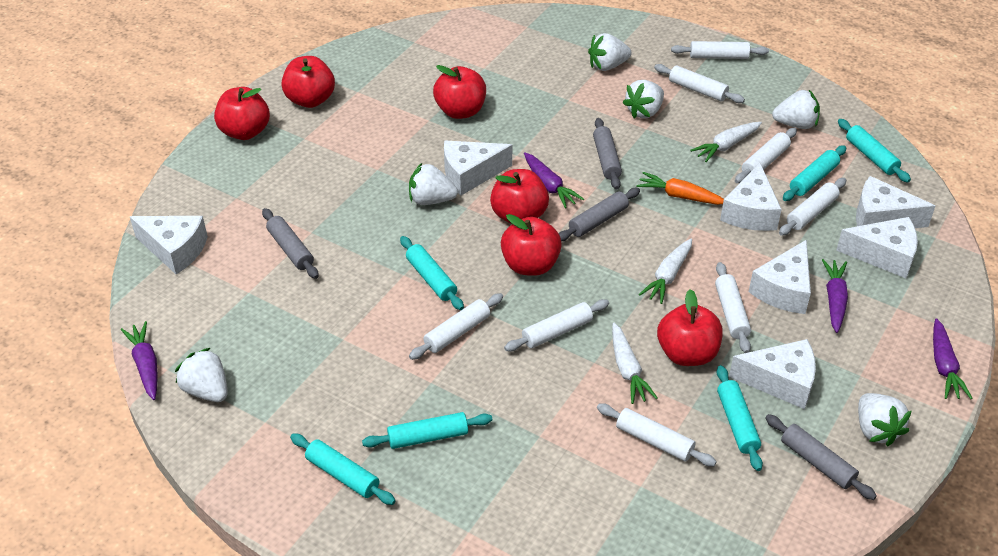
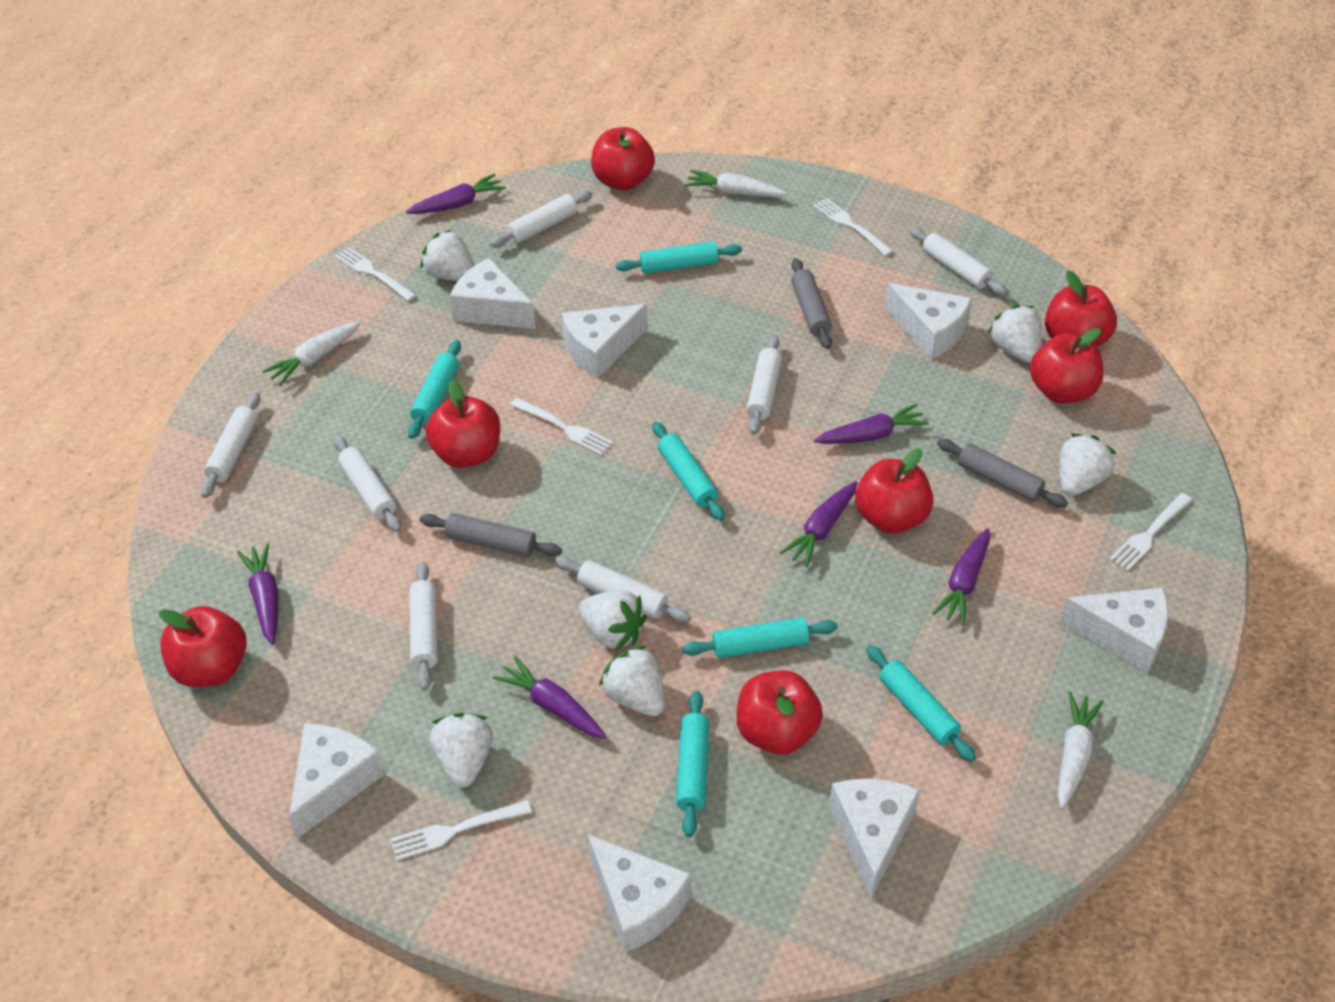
grey rolling pin: 4 -> 3
orange carrot: 1 -> 0
purple carrot: 4 -> 6
red apple: 6 -> 7
white fork: 0 -> 5
white rolling pin: 8 -> 7

